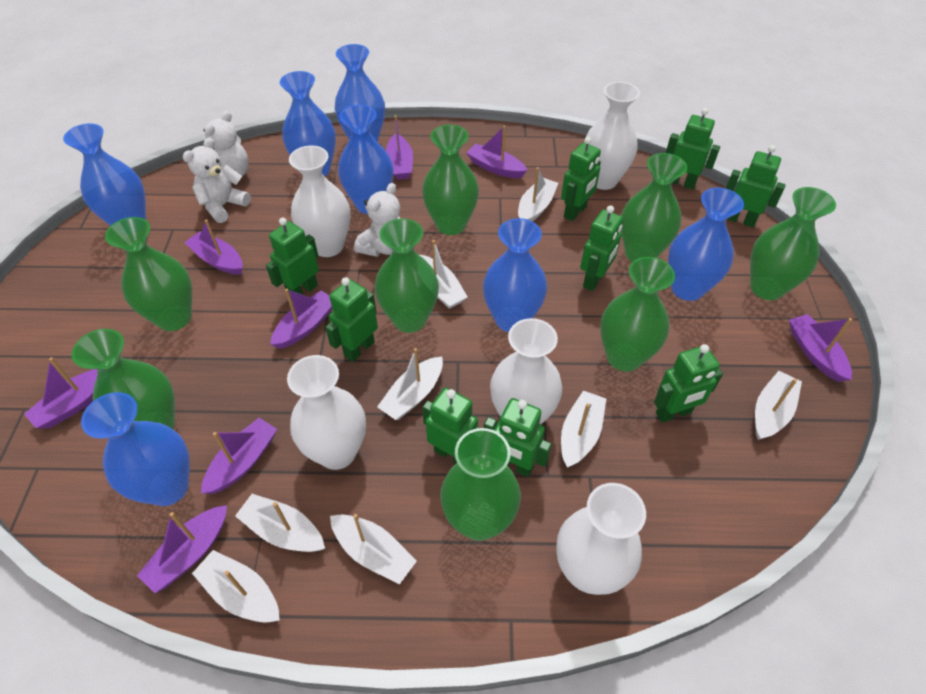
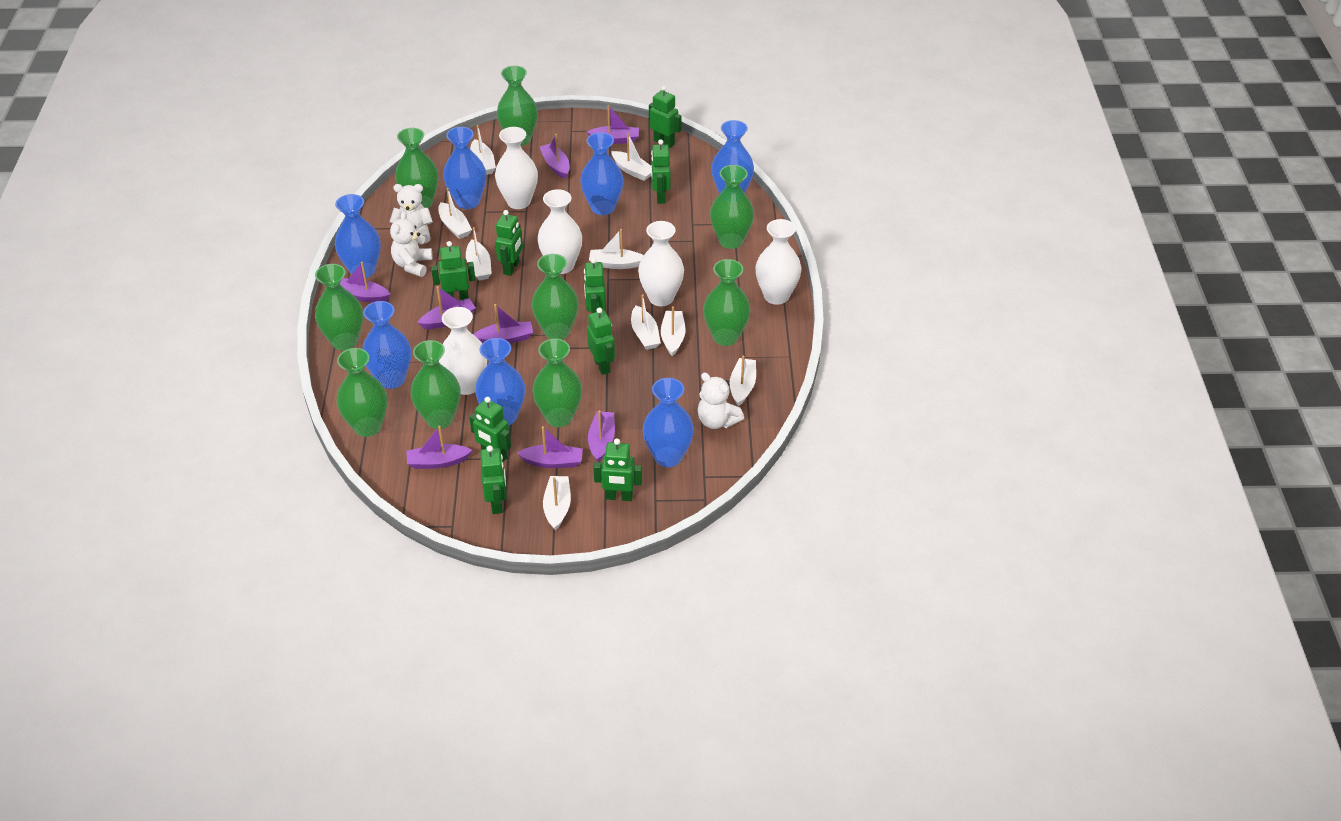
green vase: 8 -> 9
white boat: 8 -> 9

